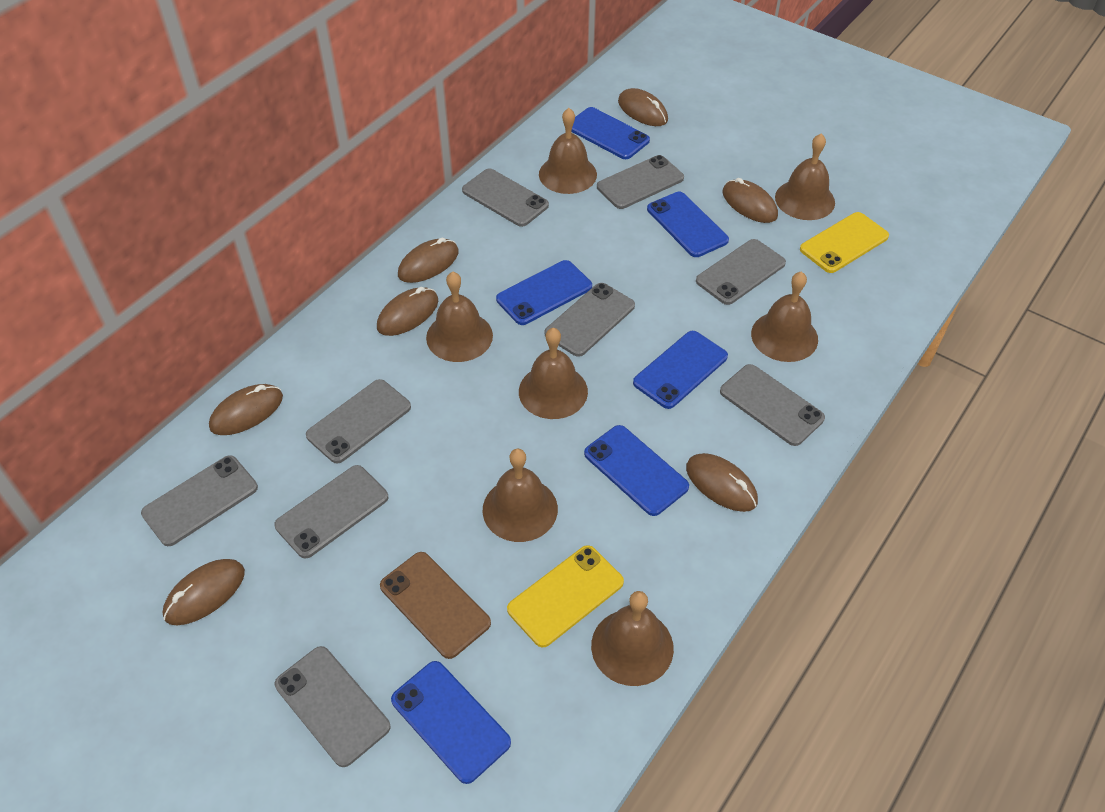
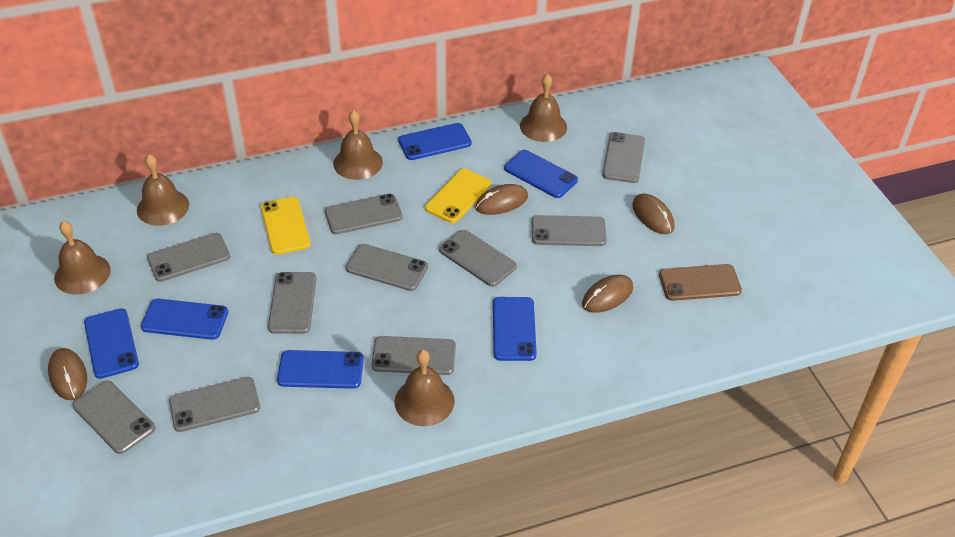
brown bell: 7 -> 5
brown mouse: 7 -> 4
grey phone: 9 -> 10

